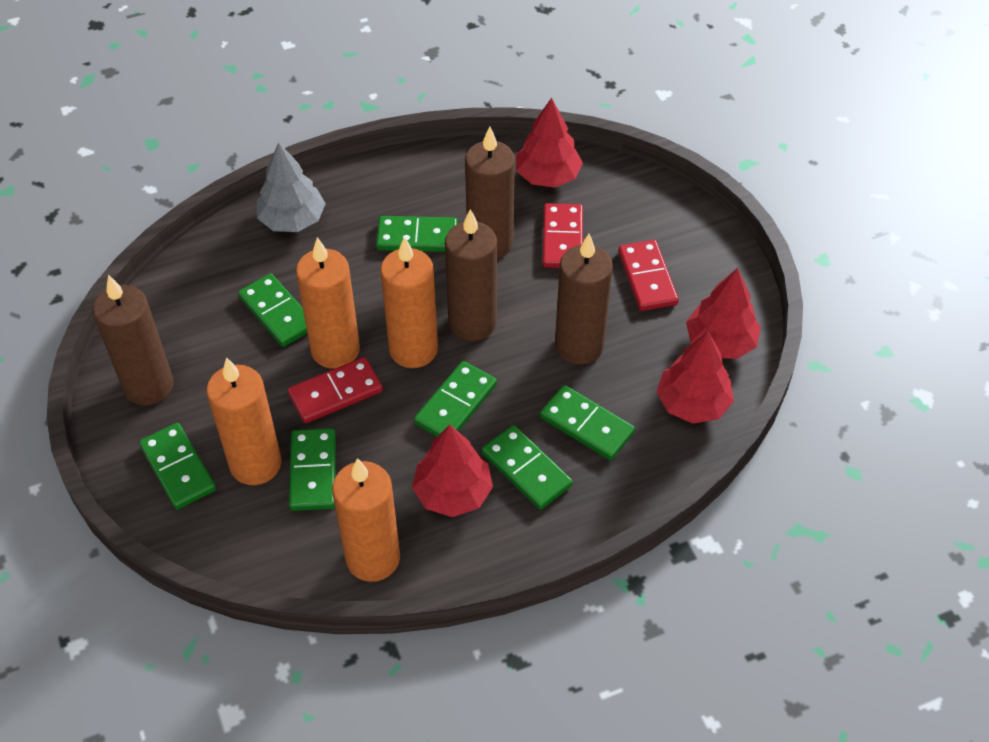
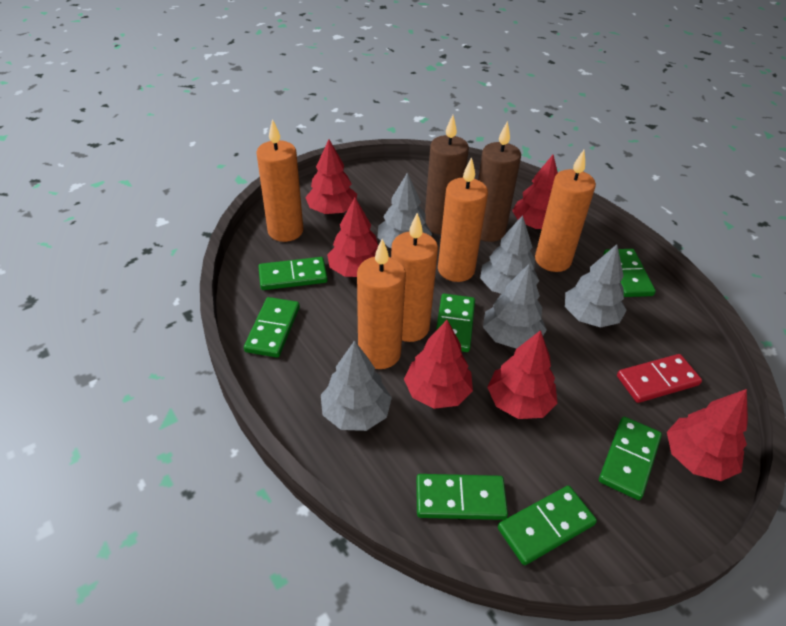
brown candle: 4 -> 2
grey tree: 1 -> 5
orange candle: 4 -> 5
red domino: 3 -> 1
red tree: 4 -> 6

